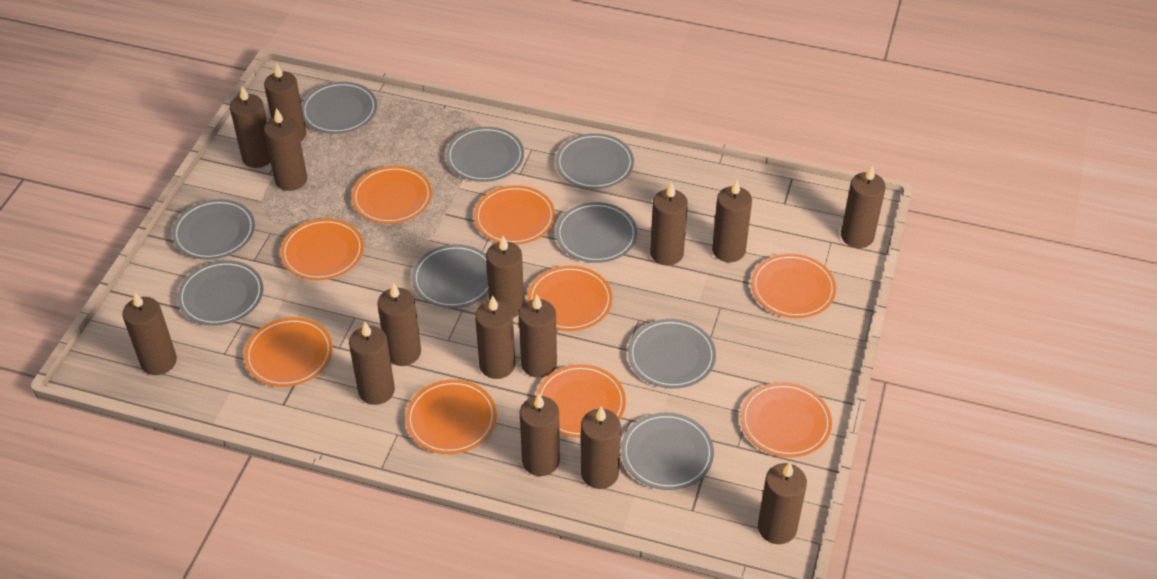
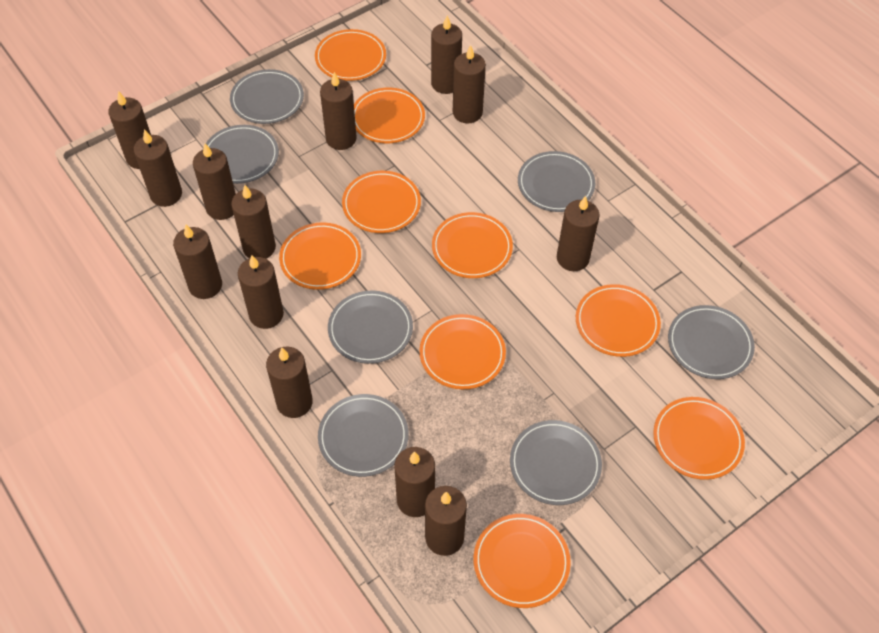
brown candle: 15 -> 13
grey plate: 9 -> 7

